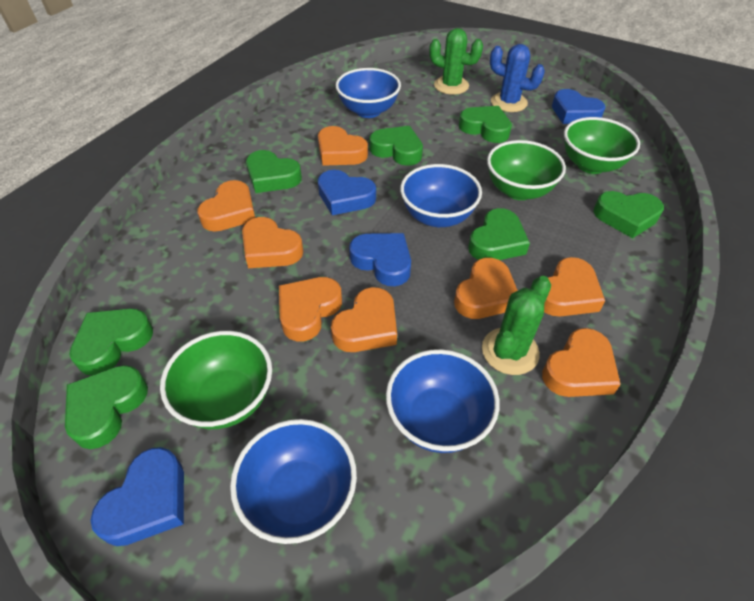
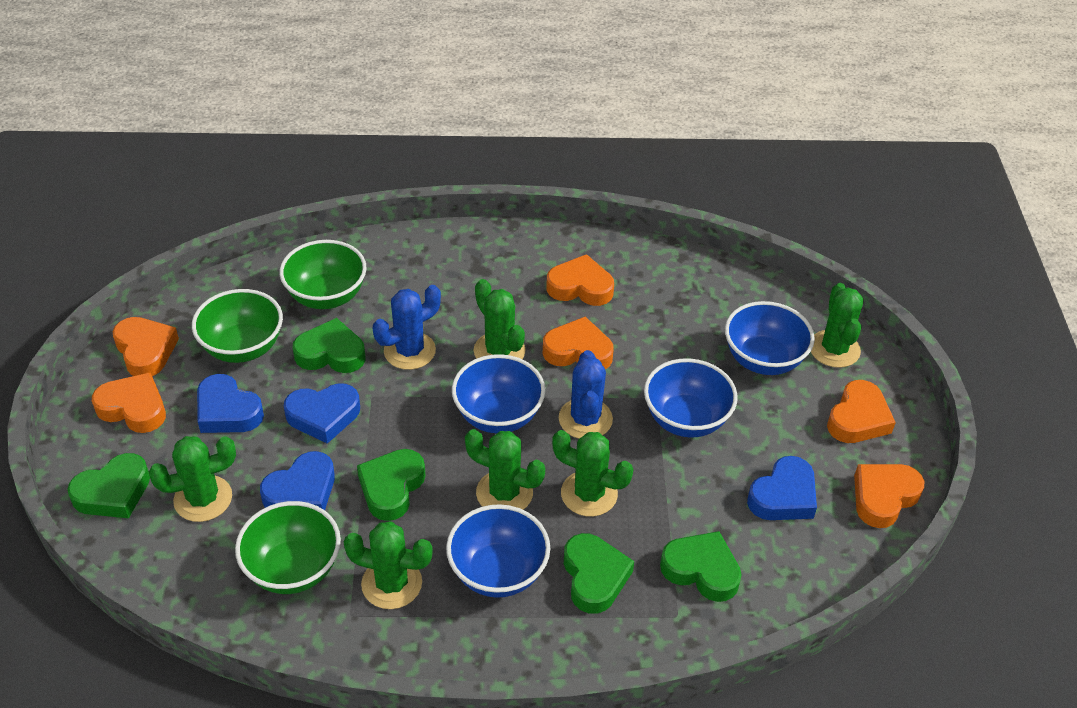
blue cactus: 1 -> 2
green cactus: 2 -> 6
green heart: 7 -> 5
orange heart: 8 -> 6

